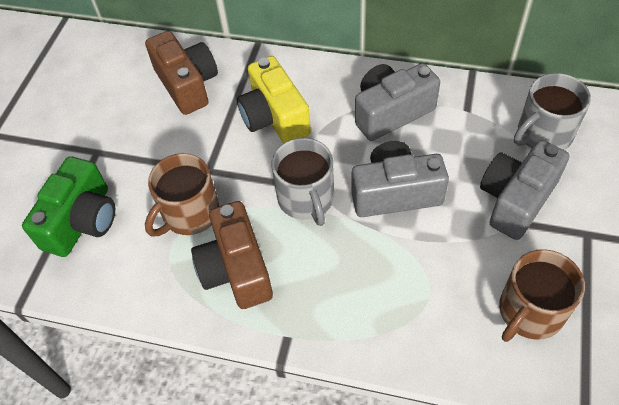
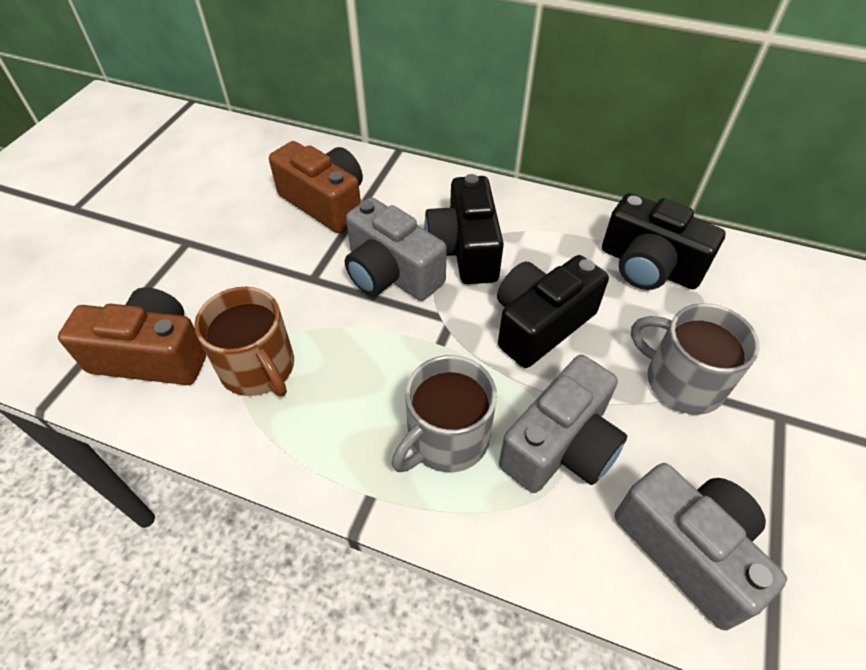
black camera: 0 -> 3
brown mug: 2 -> 1
green camera: 1 -> 0
yellow camera: 1 -> 0

